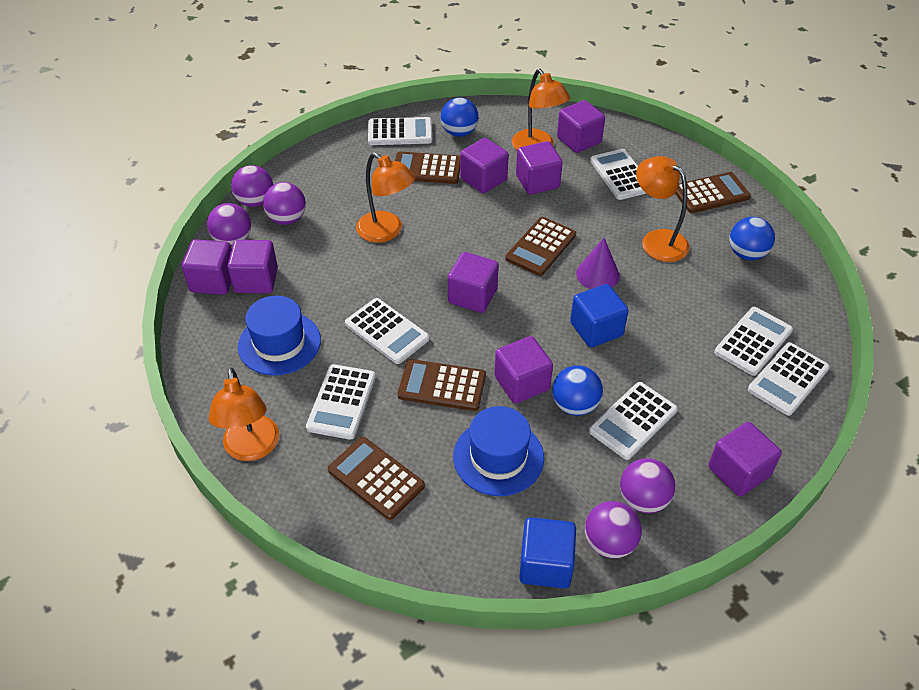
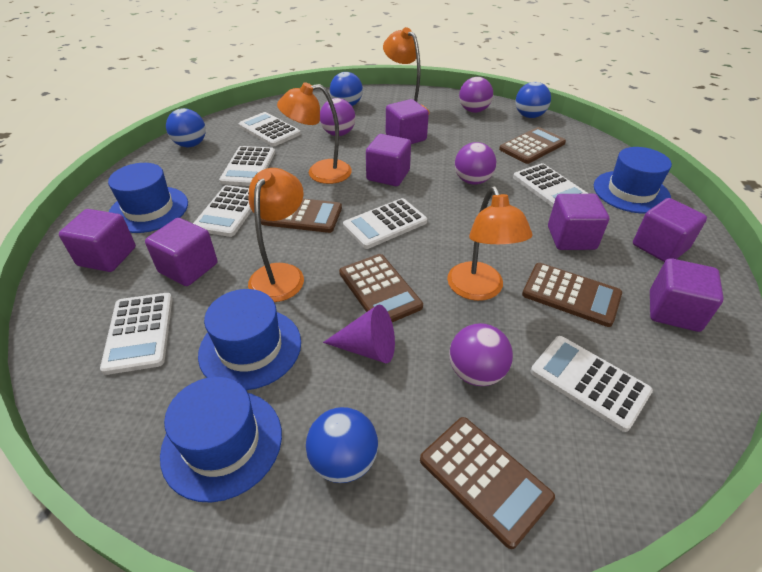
blue ball: 3 -> 4
blue cube: 2 -> 0
blue hat: 2 -> 4
purple ball: 5 -> 4
purple cube: 8 -> 7

